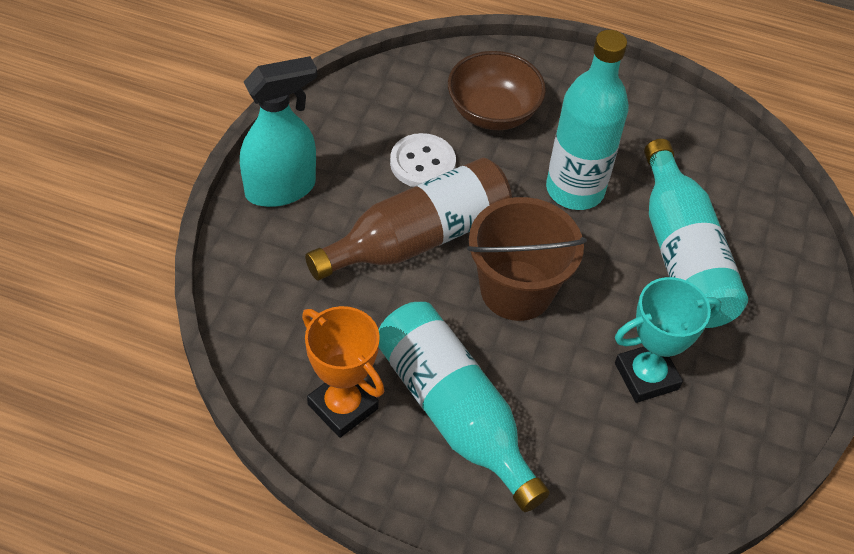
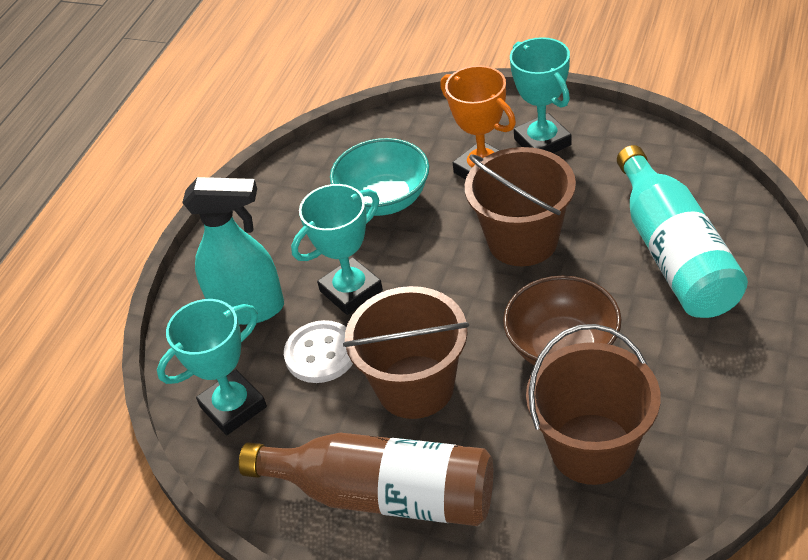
brown bucket: 1 -> 3
turquoise bottle: 3 -> 1
turquoise bowl: 0 -> 1
turquoise trophy: 1 -> 3

